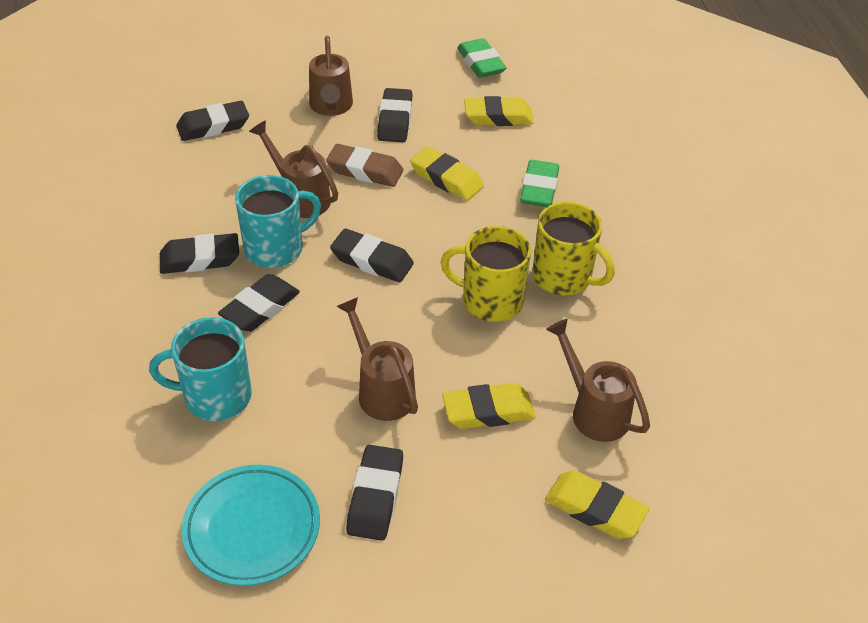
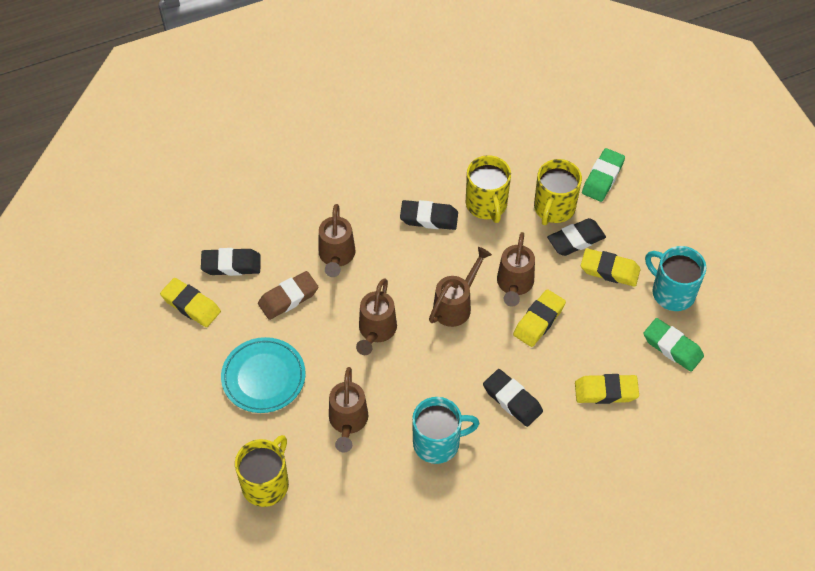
black eraser: 6 -> 4
brown watering can: 4 -> 5
yellow mug: 2 -> 3

